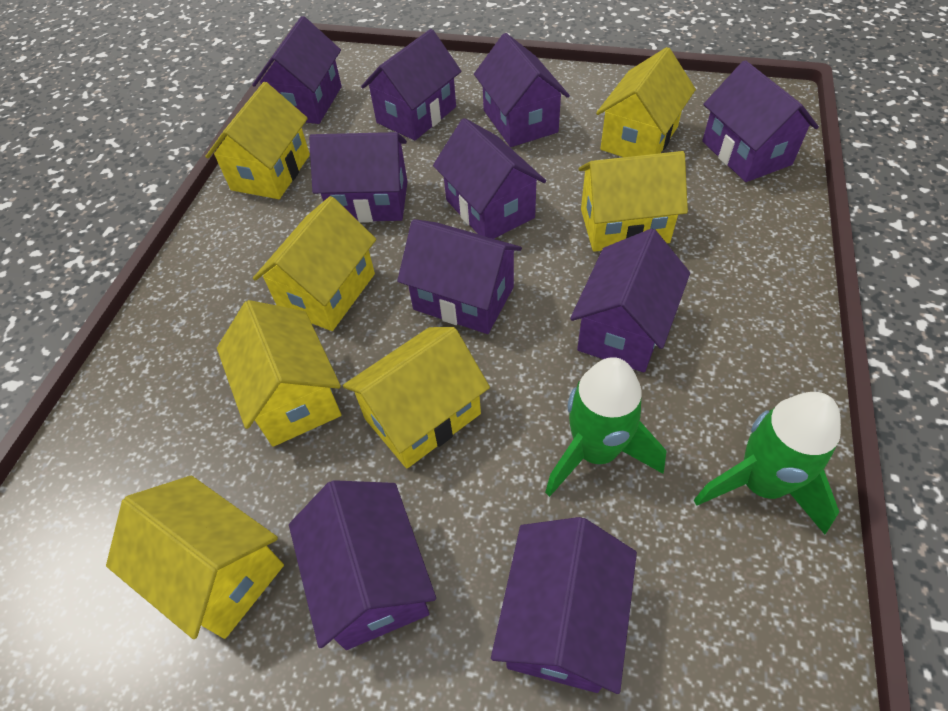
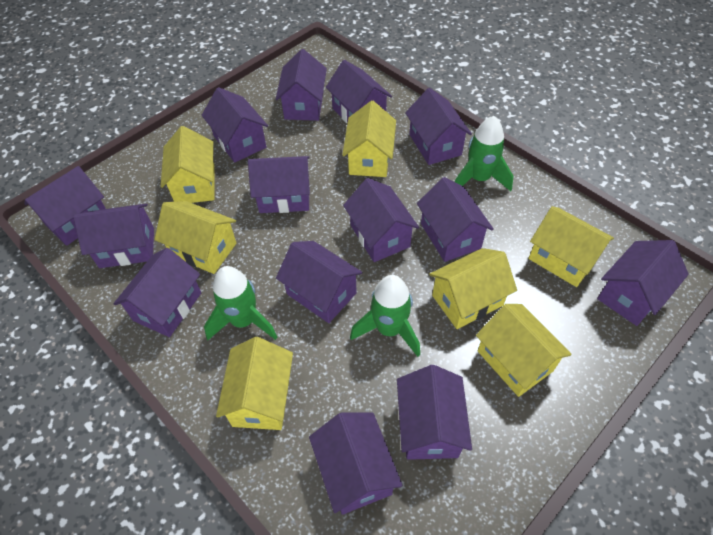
green rocket: 2 -> 3
purple house: 10 -> 14

